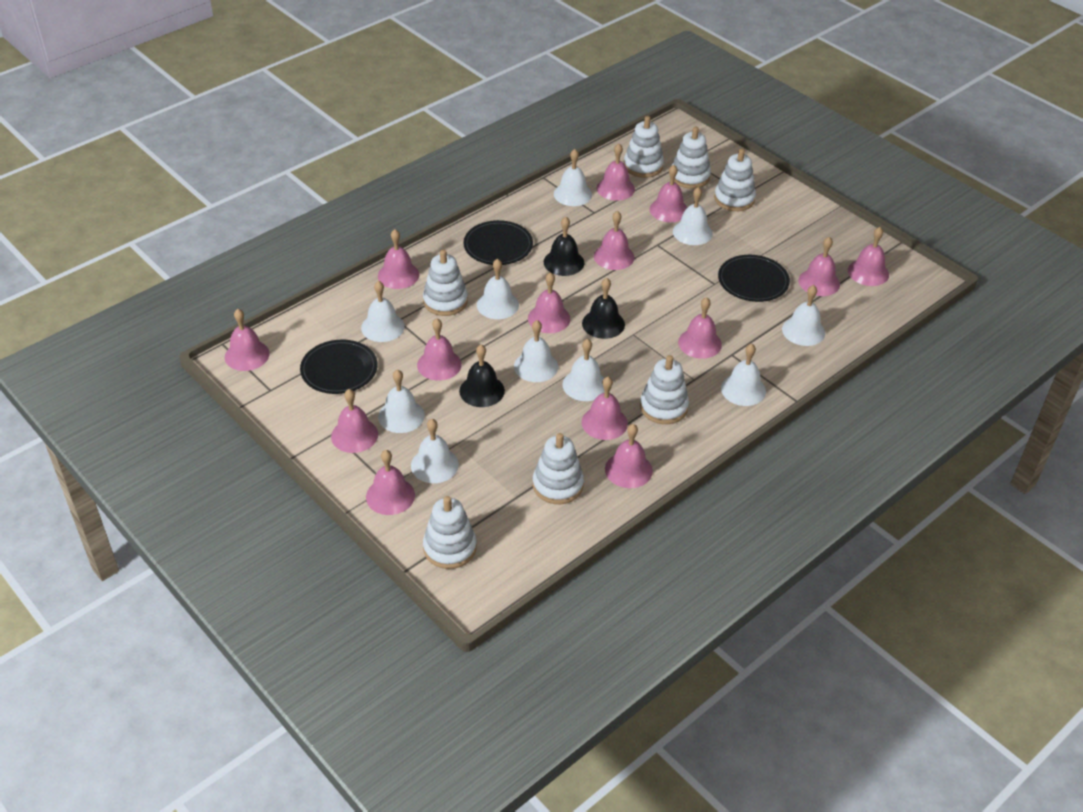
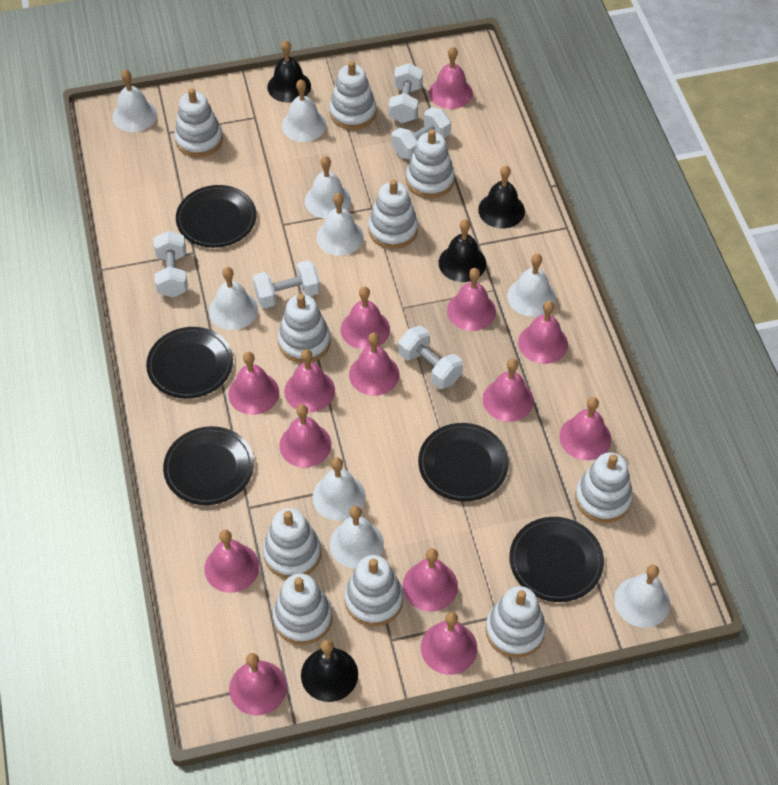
black bell: 3 -> 4
black plate: 3 -> 5
white bell: 10 -> 9
white dumbbell: 0 -> 5
white stacking toy: 7 -> 10

